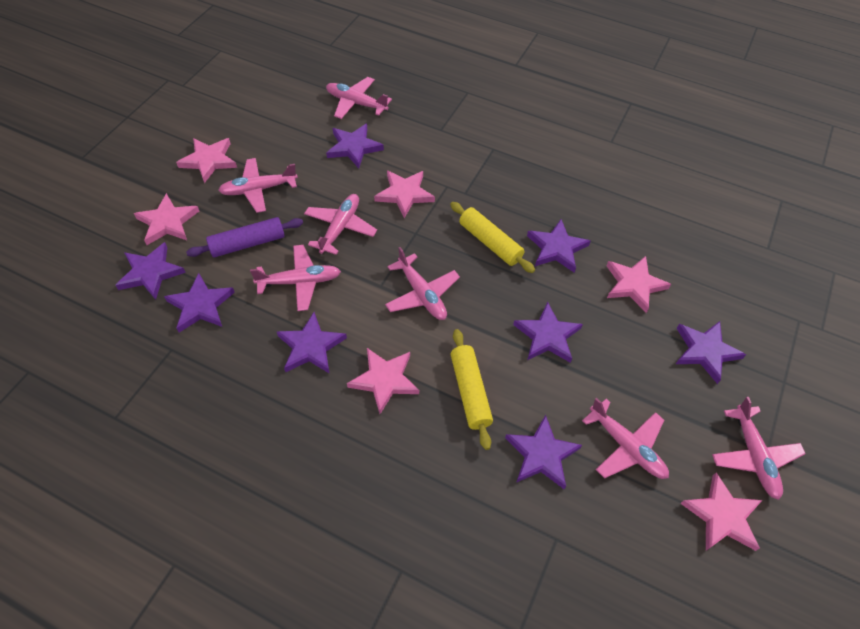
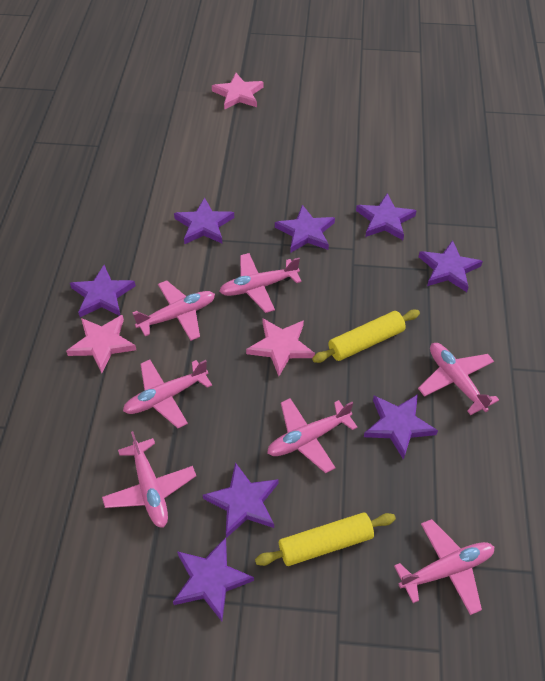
pink star: 6 -> 3
purple rolling pin: 1 -> 0

